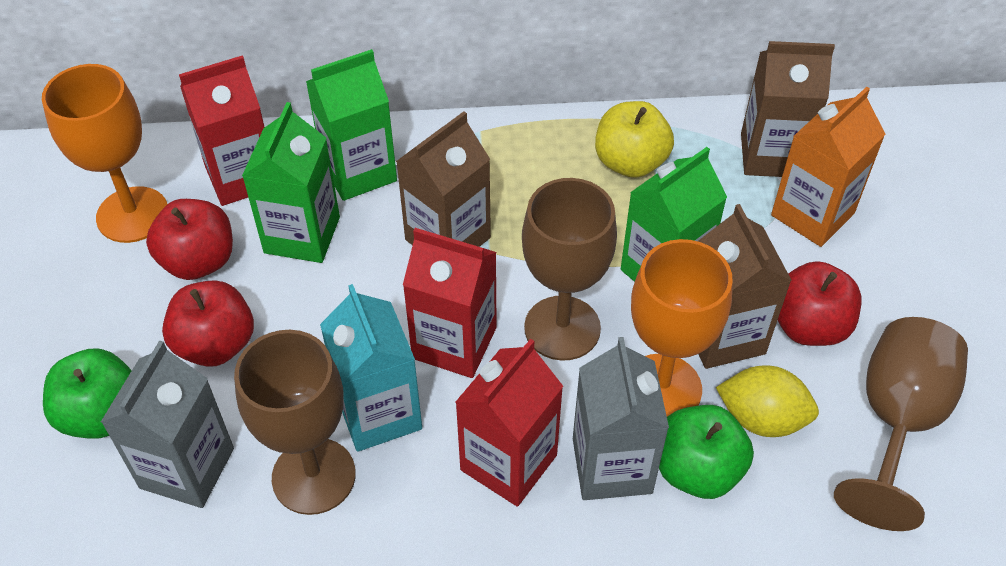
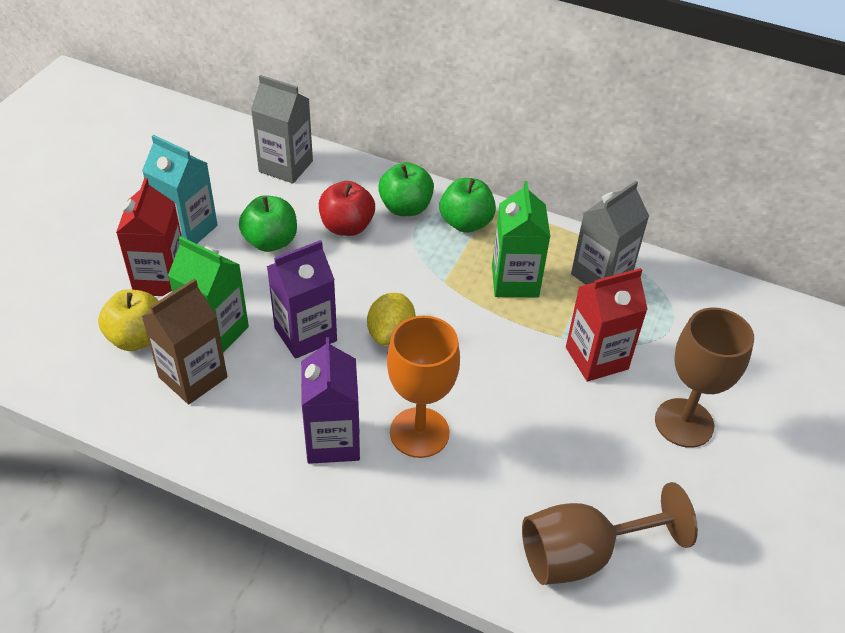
brown carton: 3 -> 1
brown goblet: 3 -> 2
green apple: 2 -> 3
green carton: 3 -> 2
orange carton: 1 -> 0
orange goblet: 2 -> 1
purple carton: 0 -> 2
red apple: 3 -> 1
red carton: 3 -> 2

